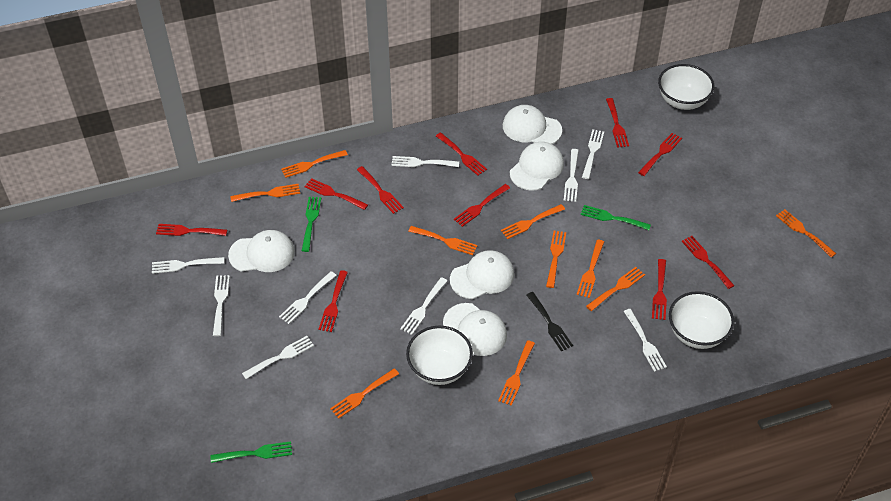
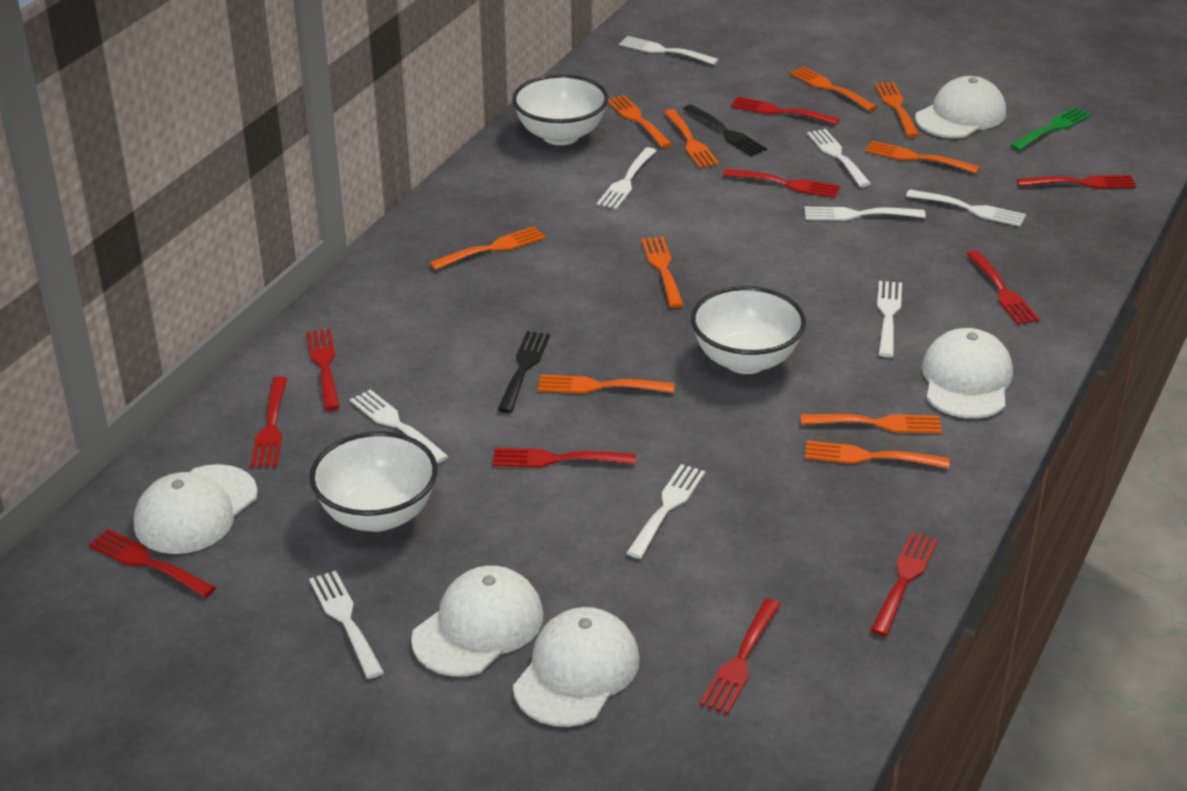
black fork: 1 -> 2
green fork: 3 -> 1

